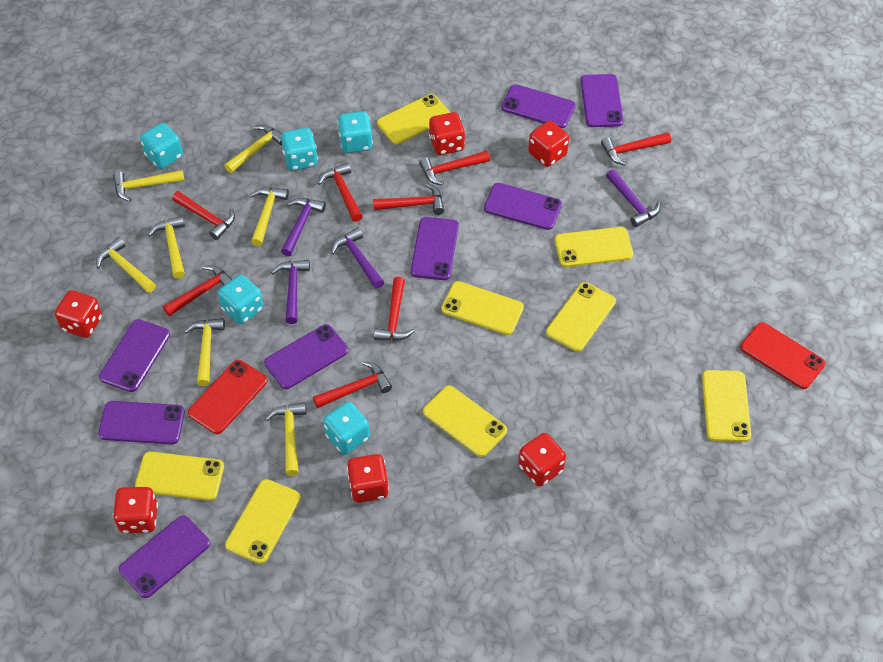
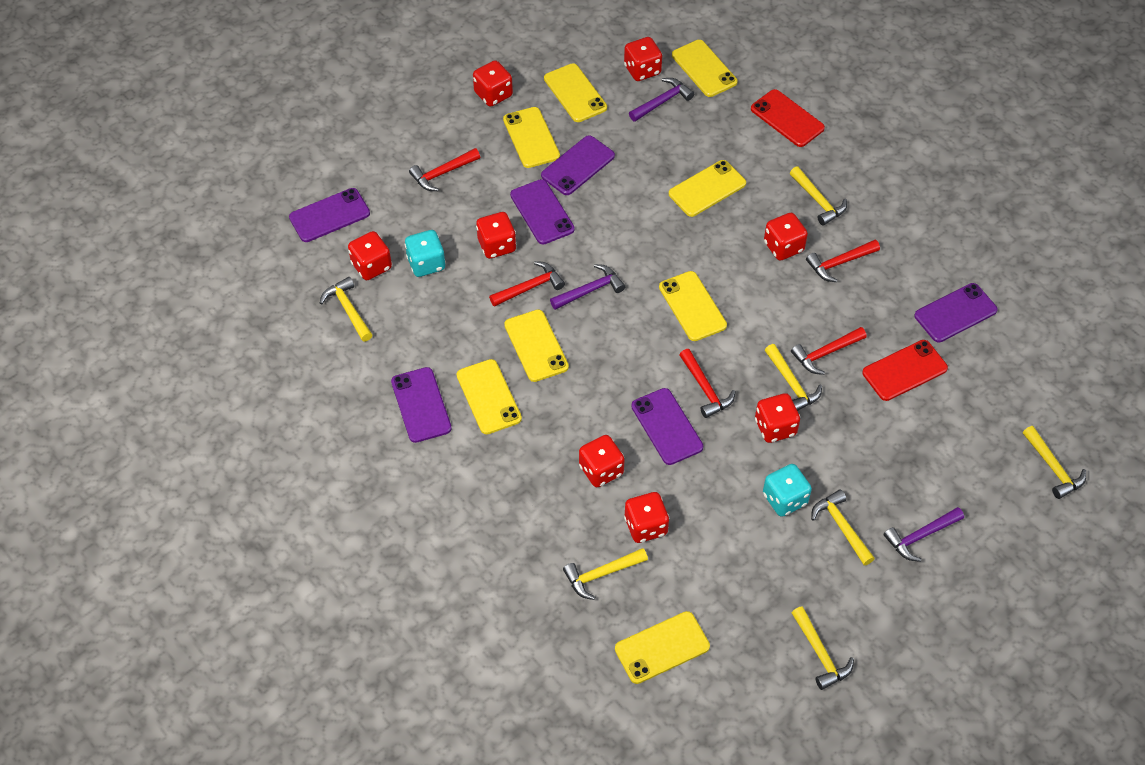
purple hammer: 4 -> 3
purple phone: 8 -> 6
red dice: 6 -> 8
red hammer: 8 -> 5
turquoise dice: 5 -> 2

